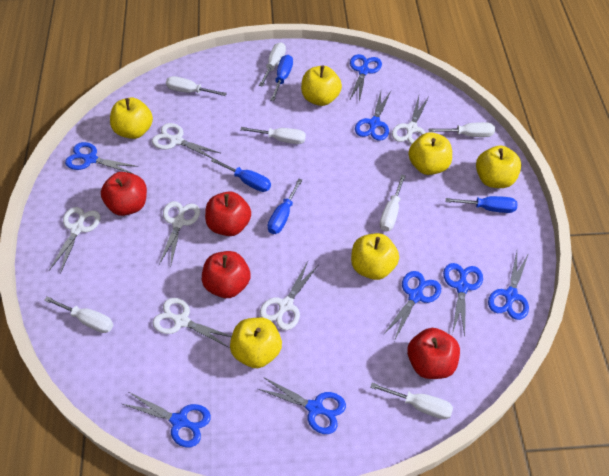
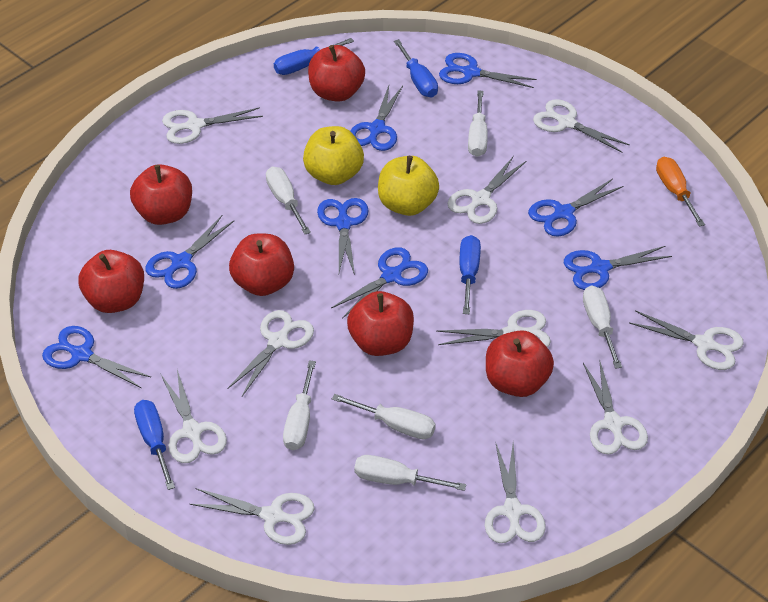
orange screwdriver: 0 -> 1
red apple: 4 -> 6
white scissors: 6 -> 10
white screwdriver: 7 -> 6
yellow apple: 6 -> 2

